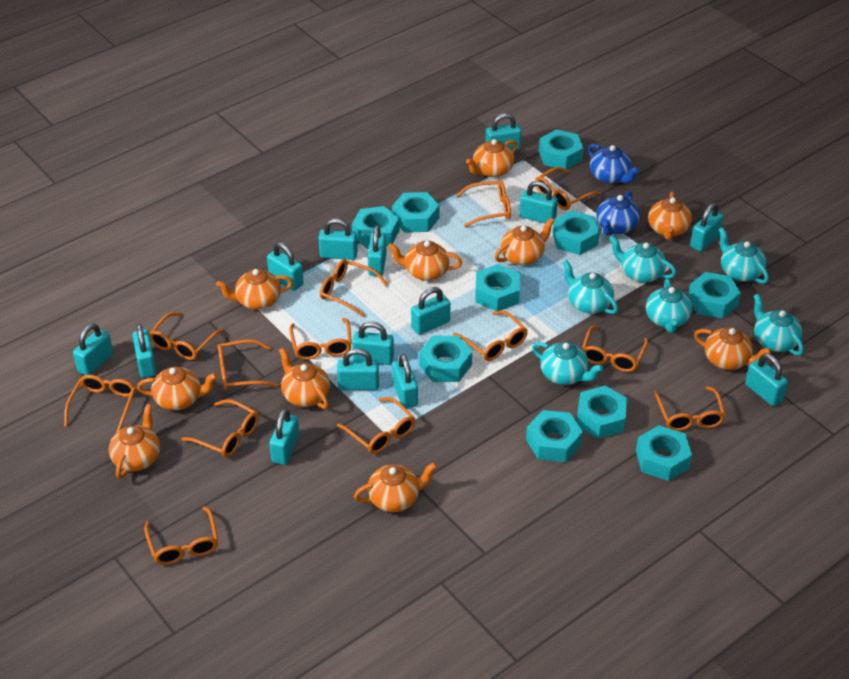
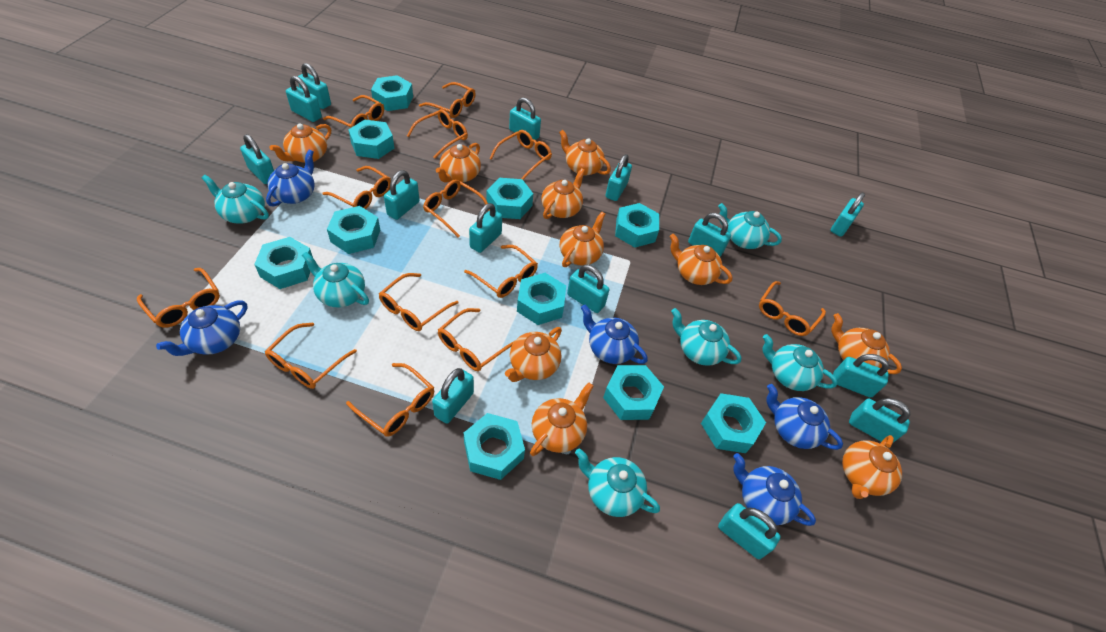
blue teapot: 2 -> 5

